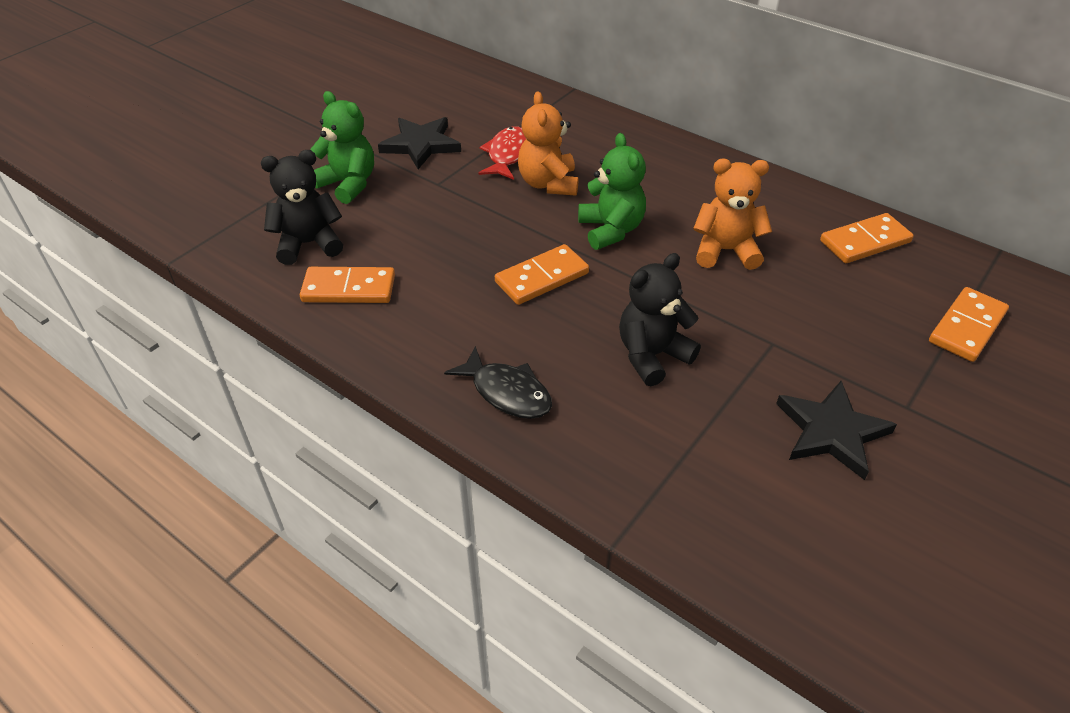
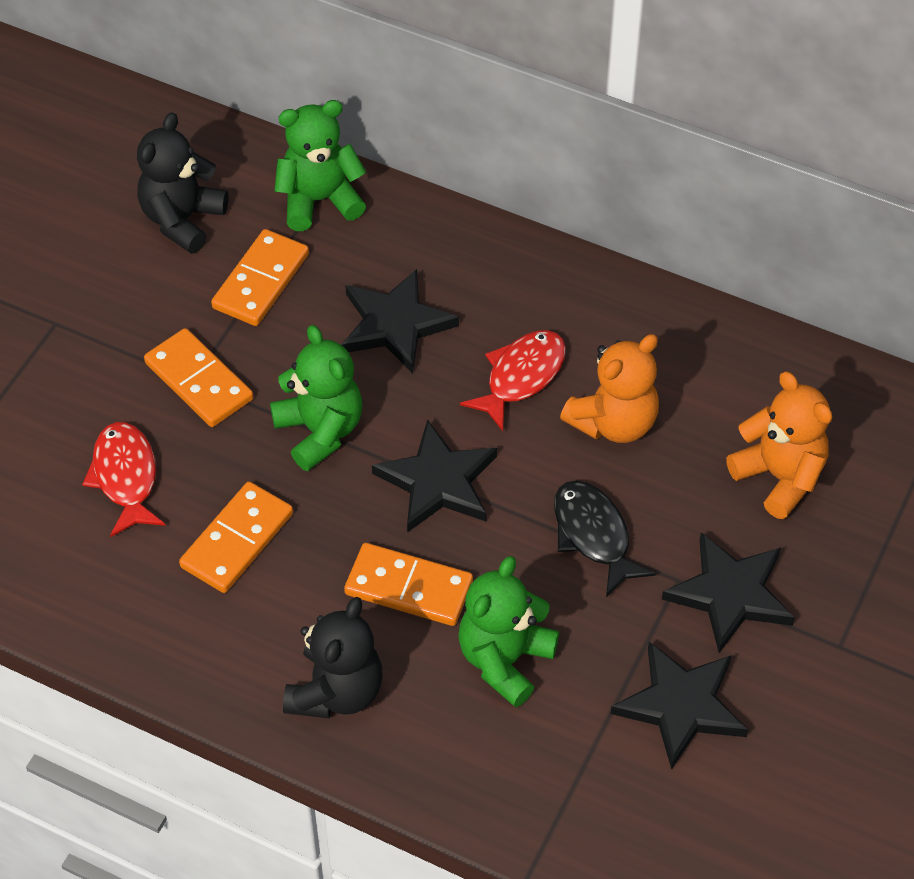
black star: 2 -> 4
green teddy bear: 2 -> 3
red fish: 1 -> 2

